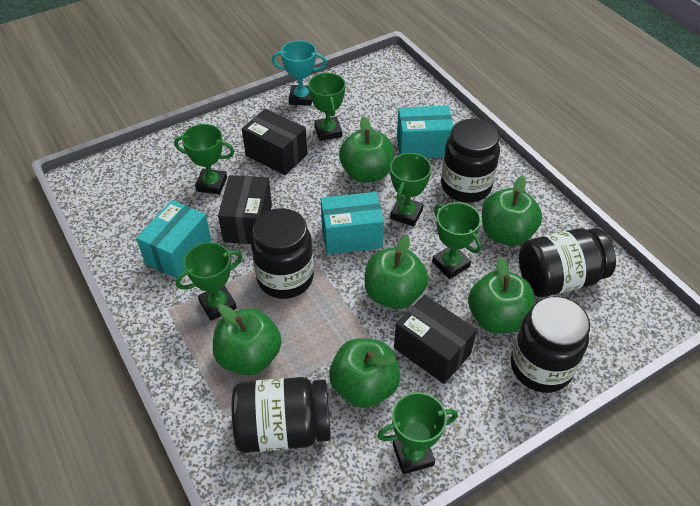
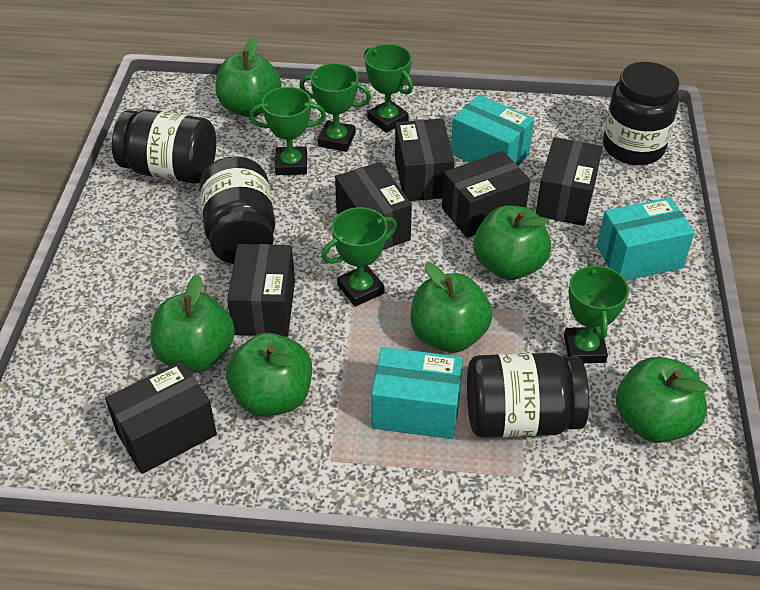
black box: 3 -> 6
black jar: 5 -> 4
green trophy: 6 -> 5
turquoise trophy: 1 -> 0

